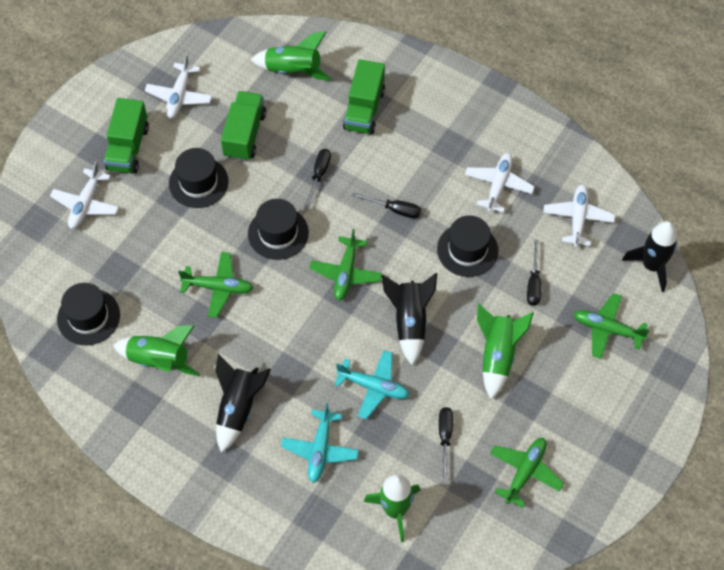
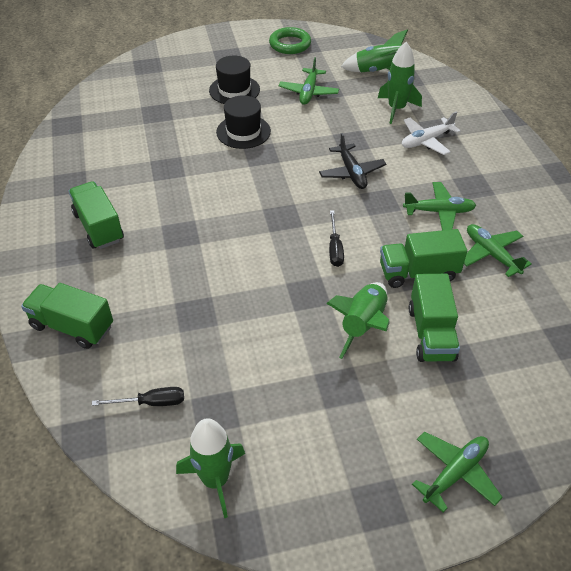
black hat: 4 -> 2
black plane: 0 -> 1
black rocket: 3 -> 0
black screwdriver: 4 -> 2
green ring: 0 -> 1
green truck: 3 -> 4
turquoise plane: 2 -> 0
white plane: 4 -> 1

